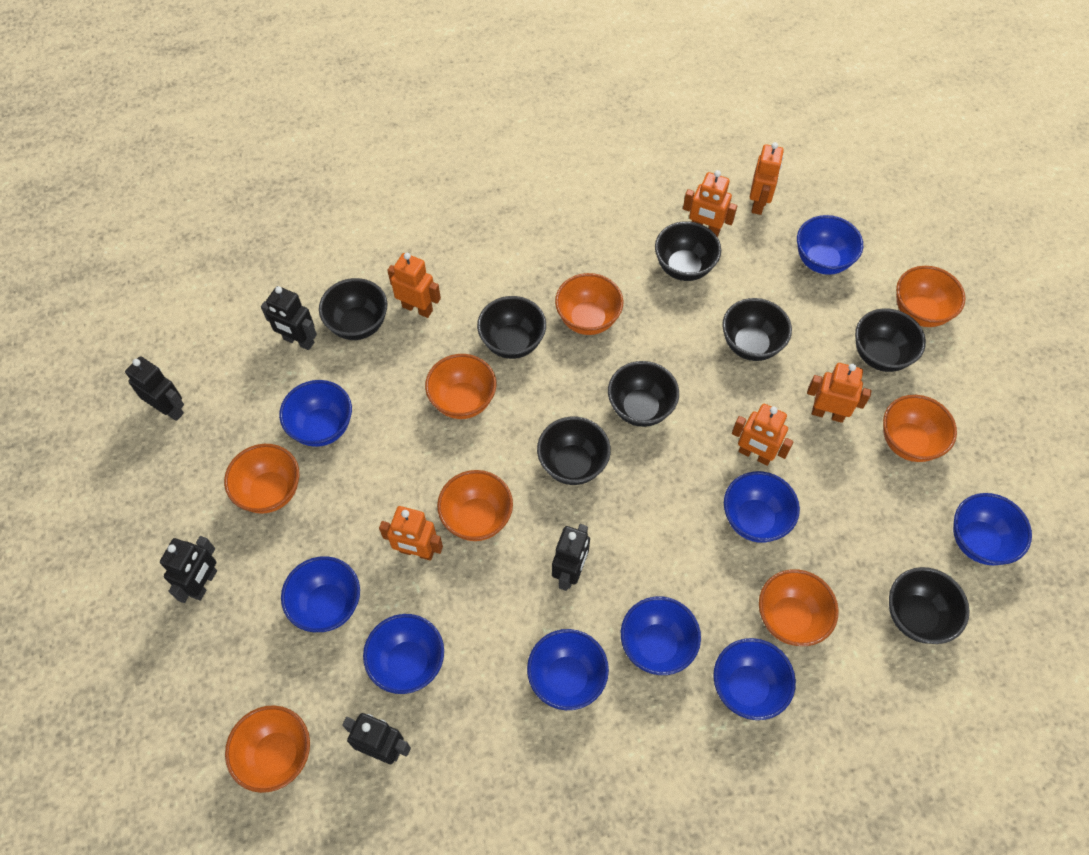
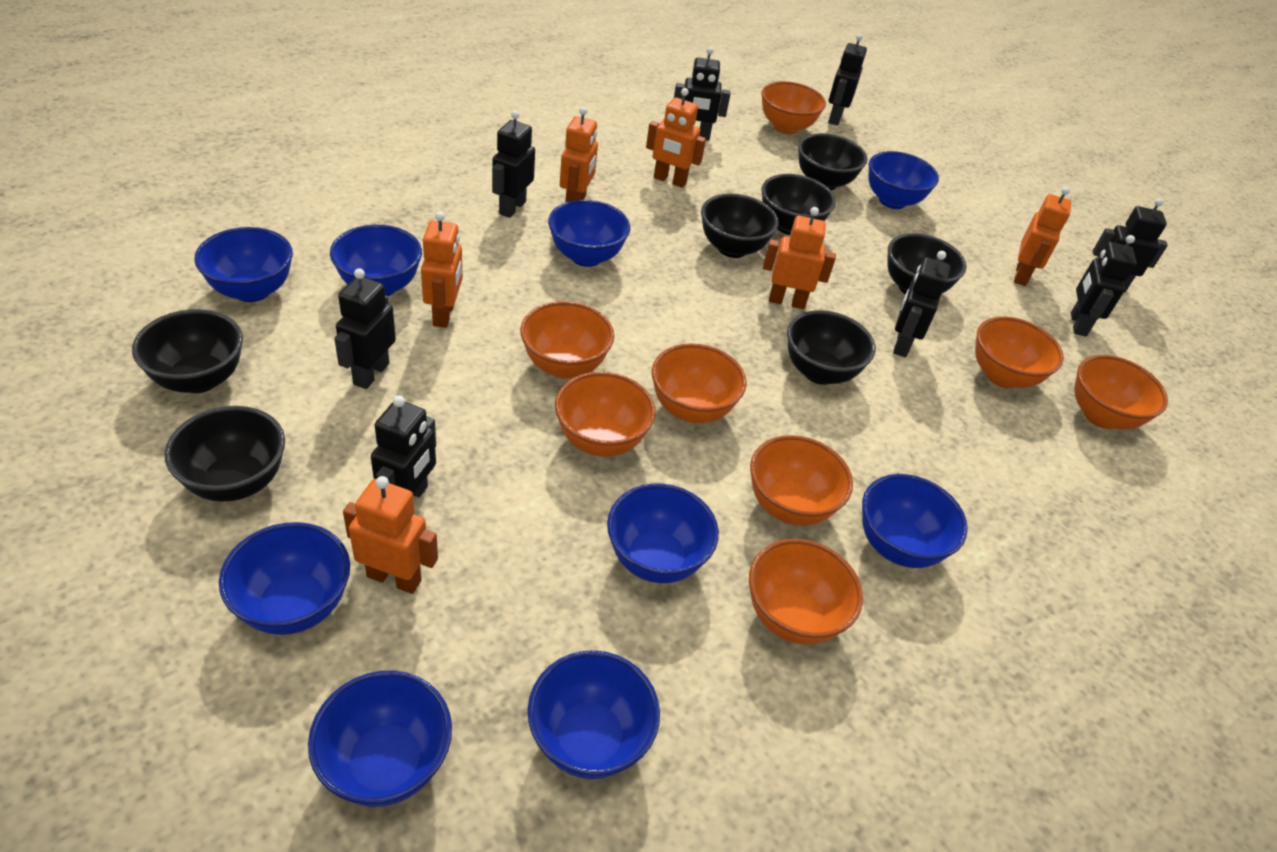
black bowl: 8 -> 7
black robot: 5 -> 8

